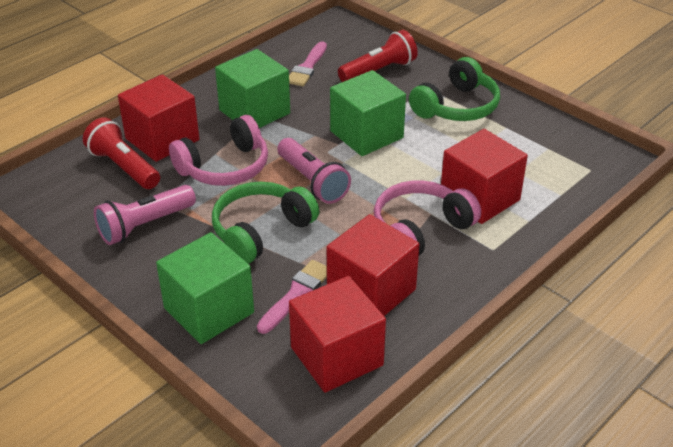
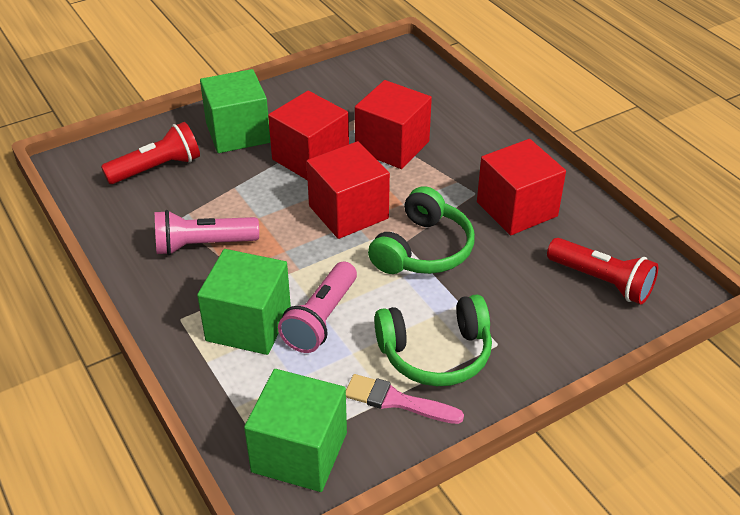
pink brush: 2 -> 1
pink headphones: 2 -> 0

